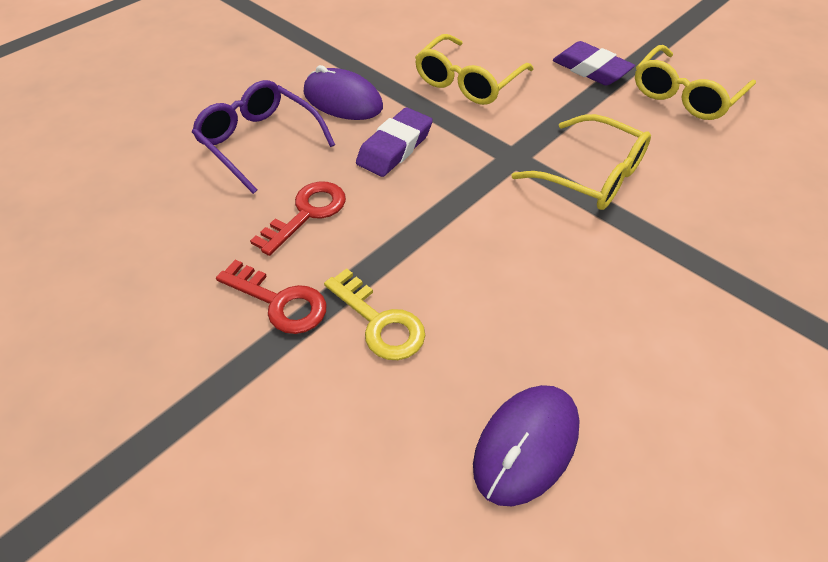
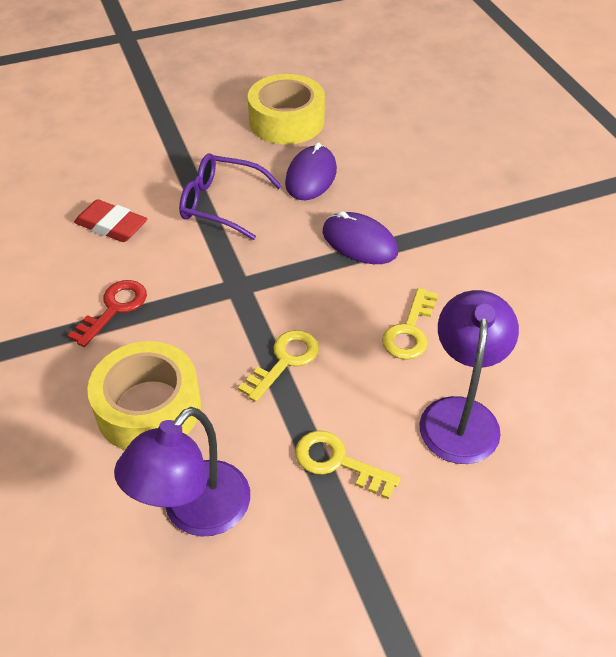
purple eraser: 2 -> 0
purple lamp: 0 -> 2
red eraser: 0 -> 1
red key: 2 -> 1
yellow glasses: 3 -> 0
yellow key: 1 -> 3
yellow tape: 0 -> 2

